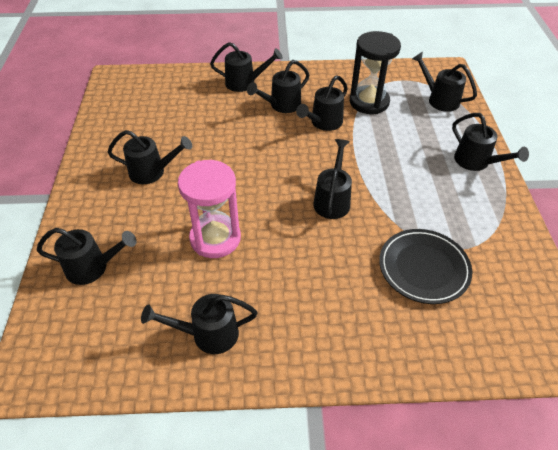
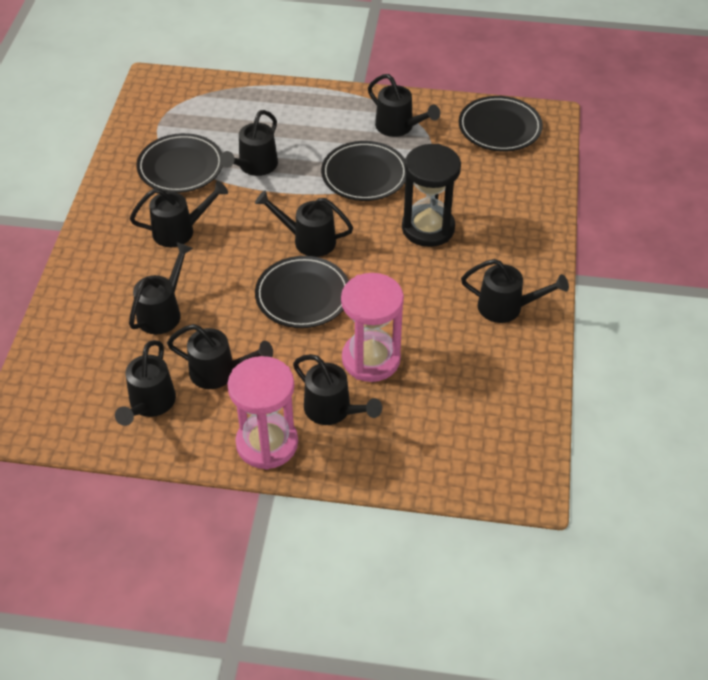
black plate: 1 -> 4
pink hourglass: 1 -> 2

